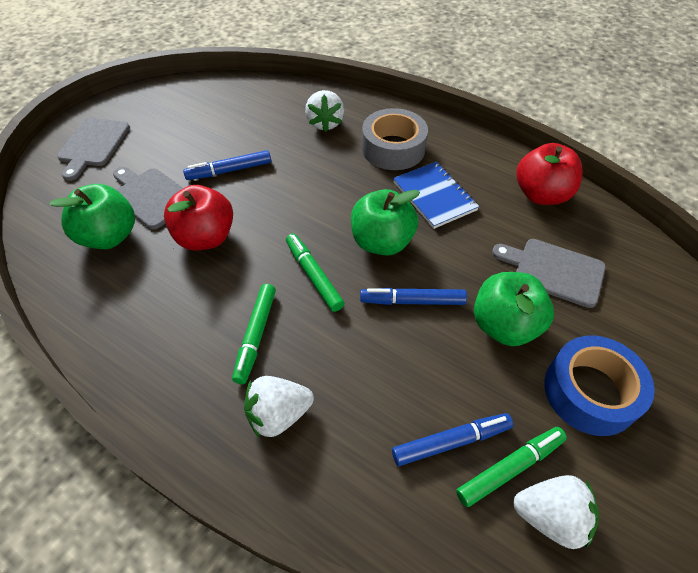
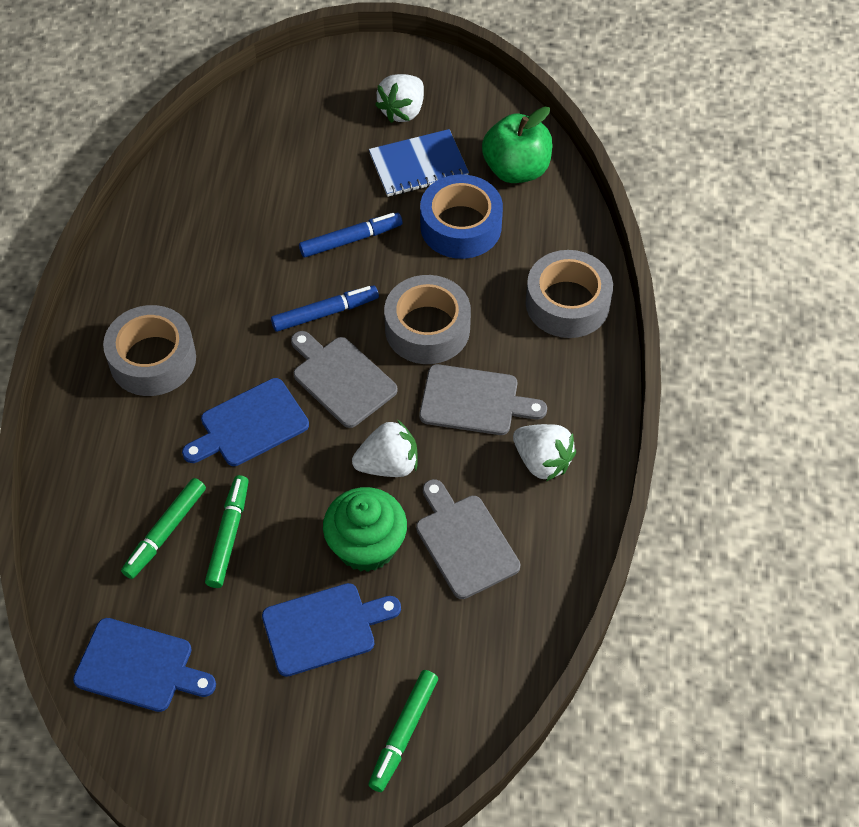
blue cutting board: 0 -> 3
blue marker: 3 -> 2
green apple: 3 -> 1
green cupcake: 0 -> 1
grey tape: 1 -> 3
red apple: 2 -> 0

